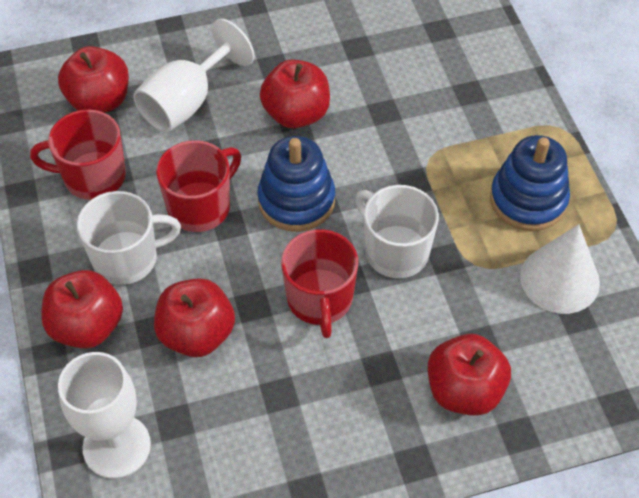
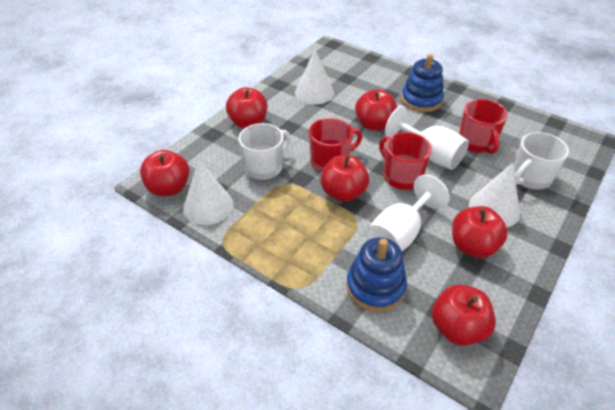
red apple: 5 -> 6
white cone: 1 -> 3

